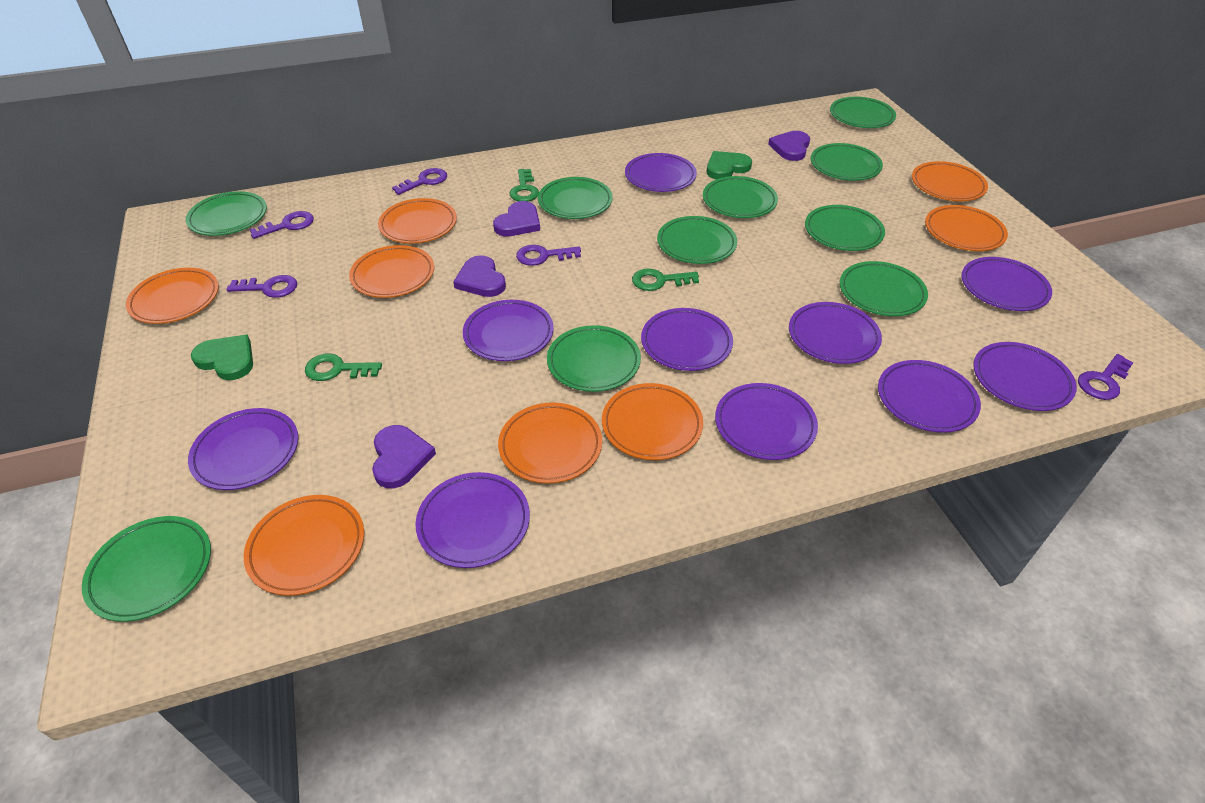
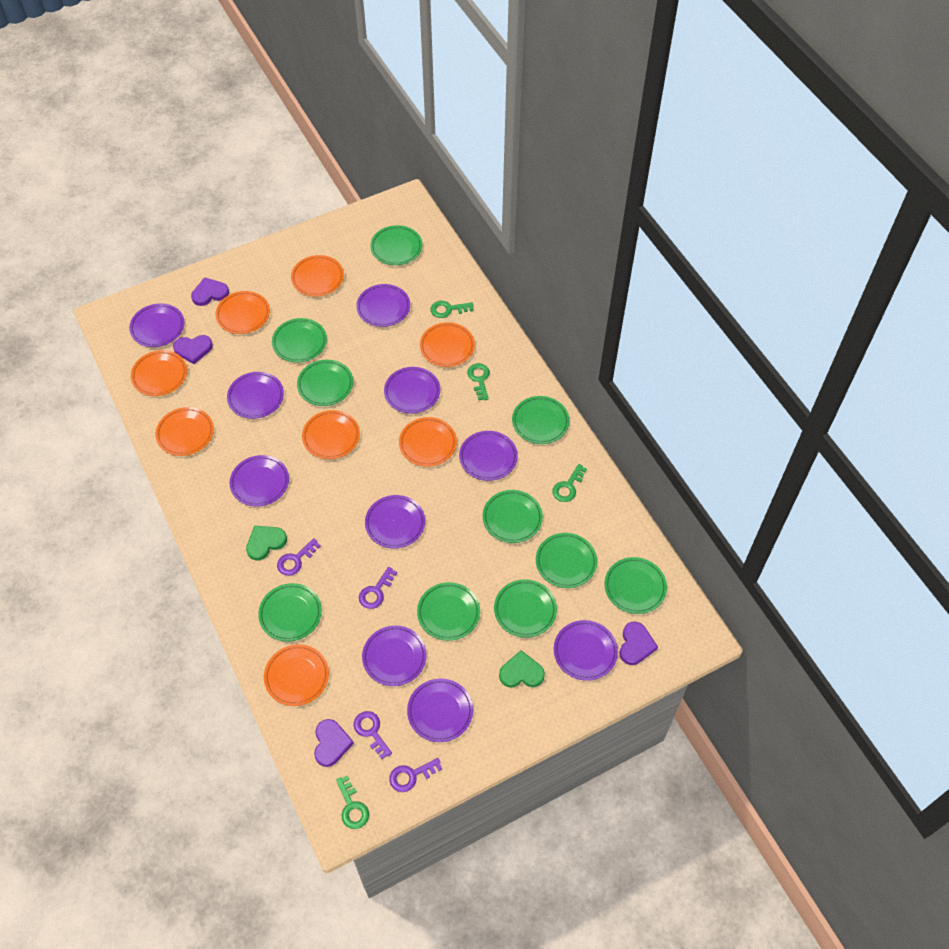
green key: 3 -> 4
purple key: 5 -> 4

